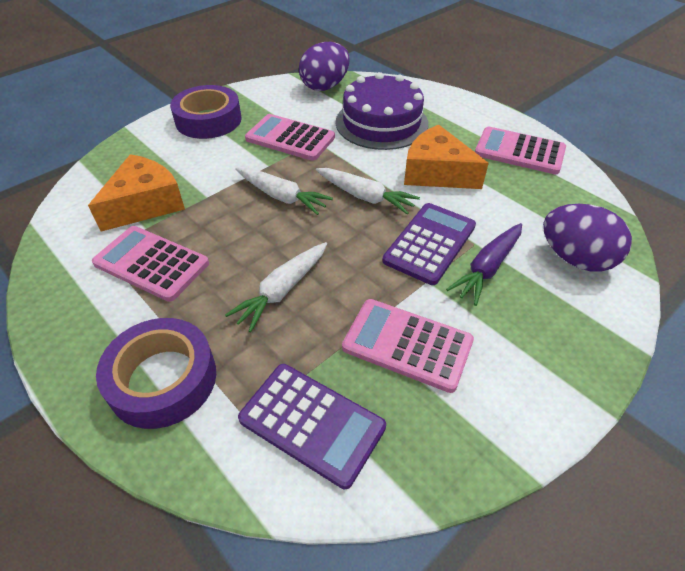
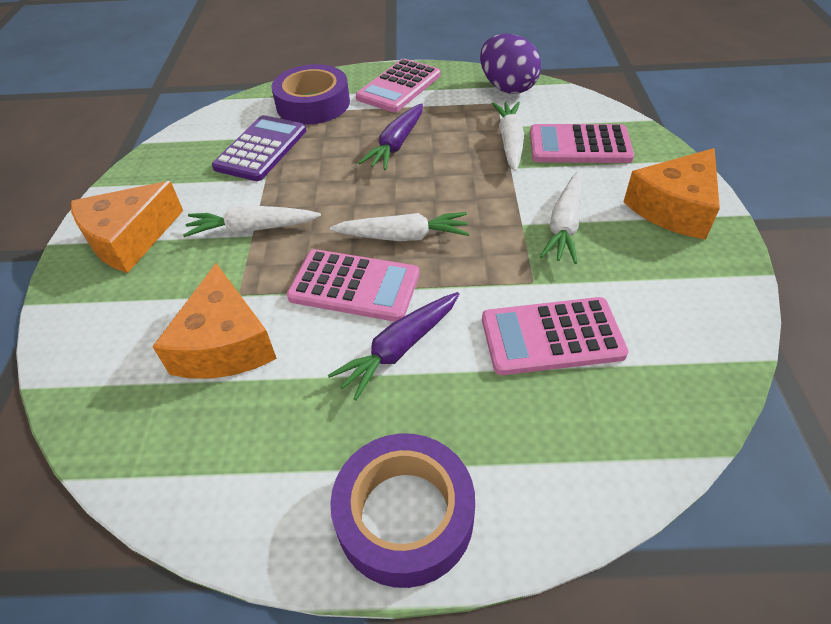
orange cheese: 2 -> 3
purple cake: 1 -> 0
purple calculator: 2 -> 1
purple carrot: 1 -> 2
purple egg: 2 -> 1
white carrot: 3 -> 4

